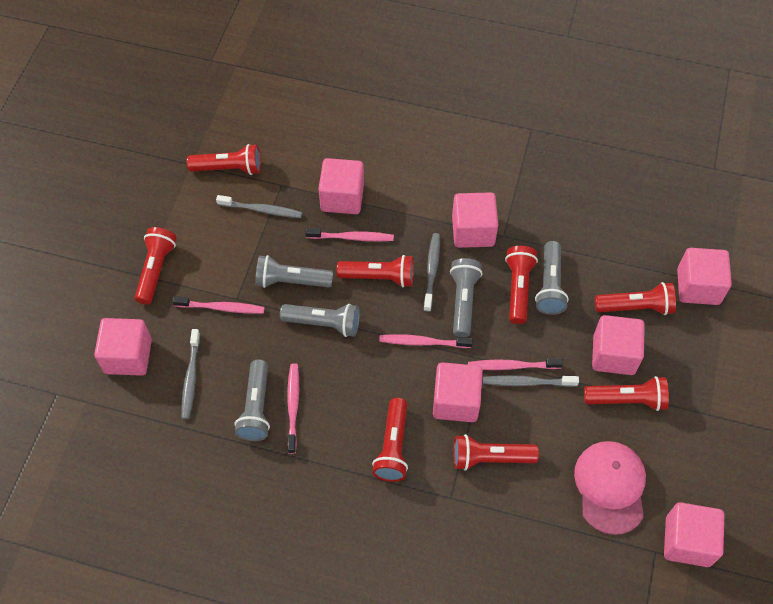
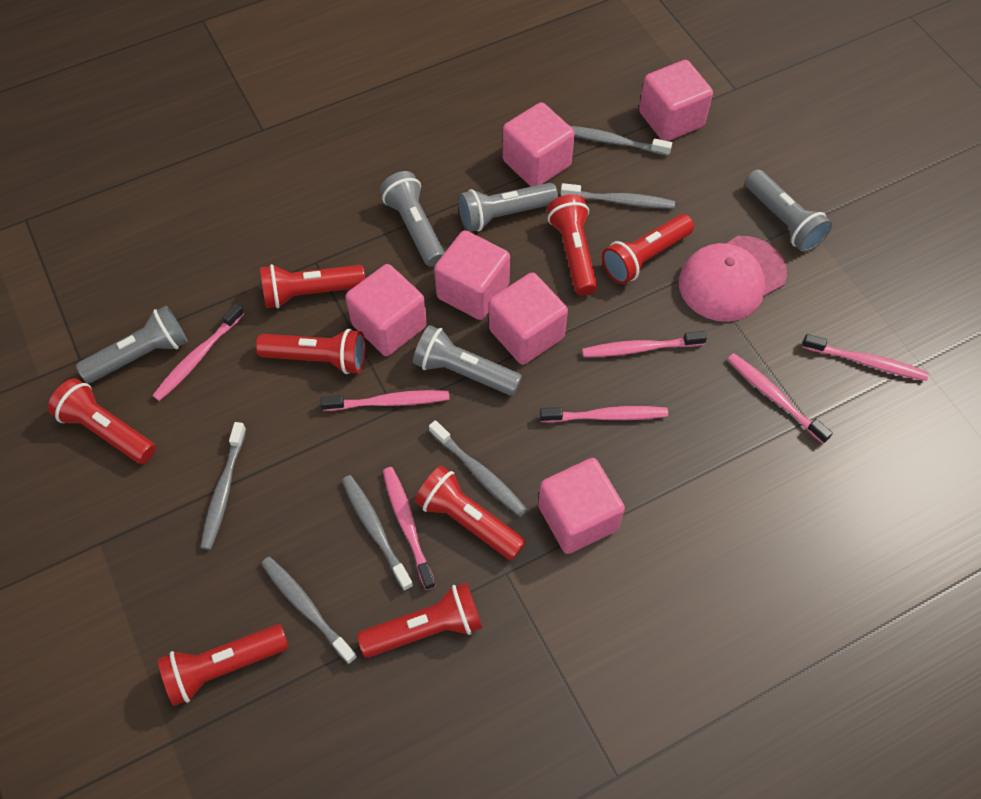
grey toothbrush: 4 -> 6
pink cube: 7 -> 6
pink toothbrush: 5 -> 7

